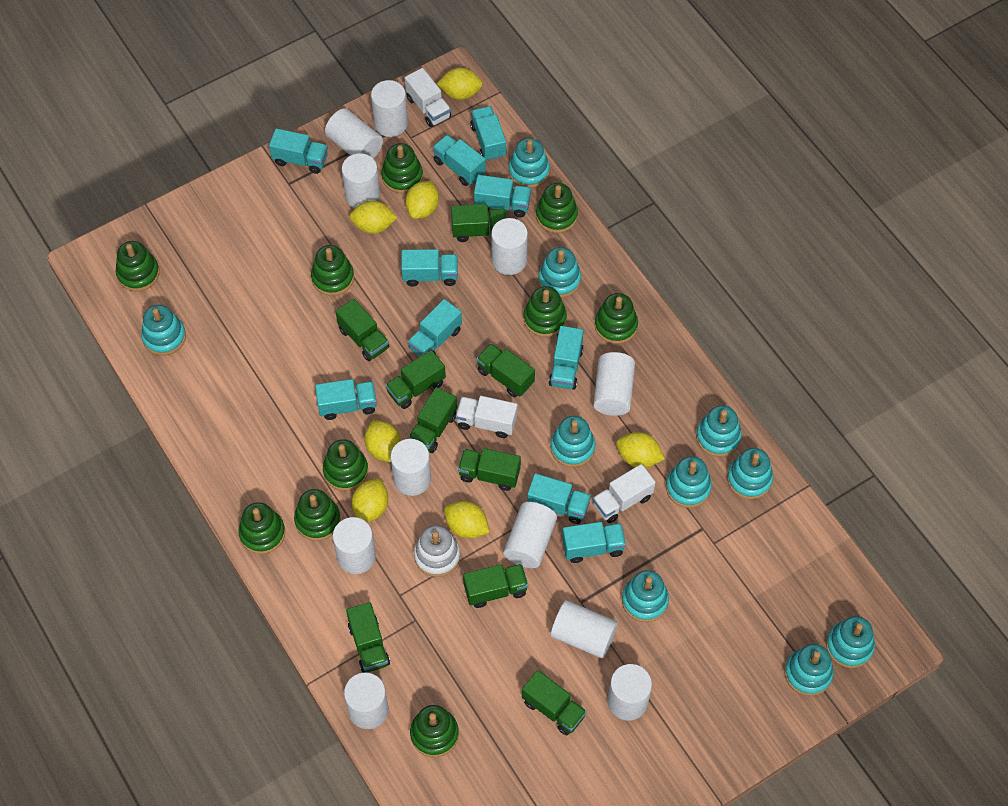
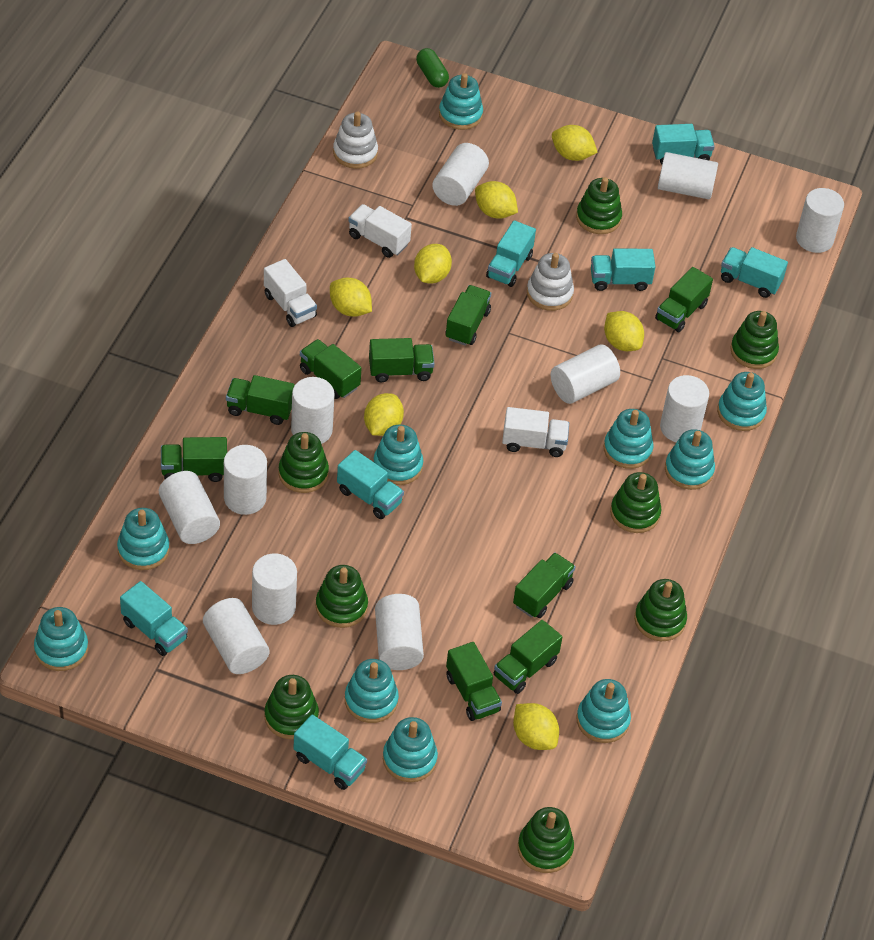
green capsule: 0 -> 1
green stacking toy: 10 -> 8
turquoise truck: 10 -> 7
white stacking toy: 1 -> 2

